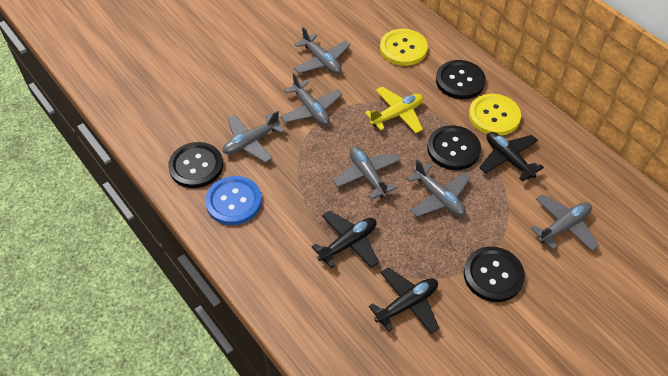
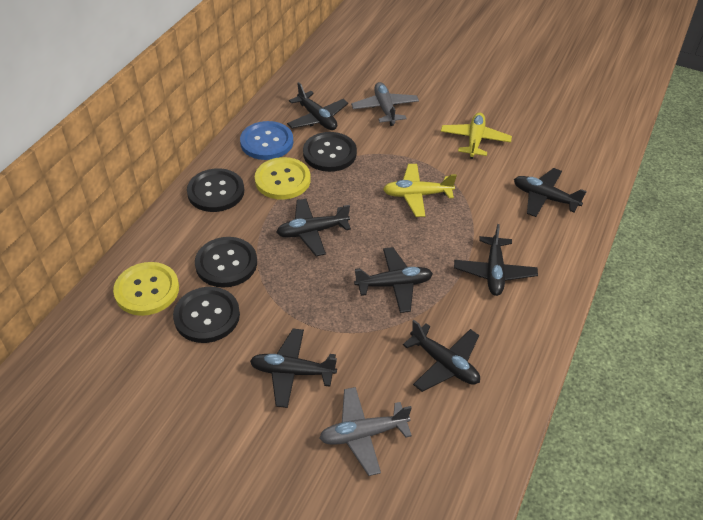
black plane: 3 -> 7
grey plane: 6 -> 2
yellow plane: 1 -> 2

